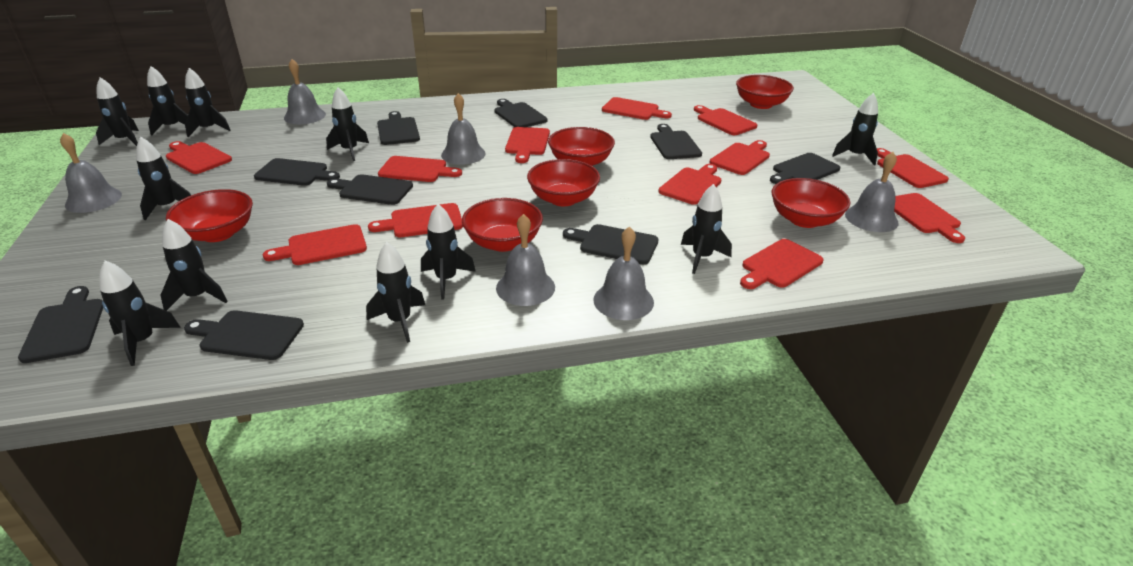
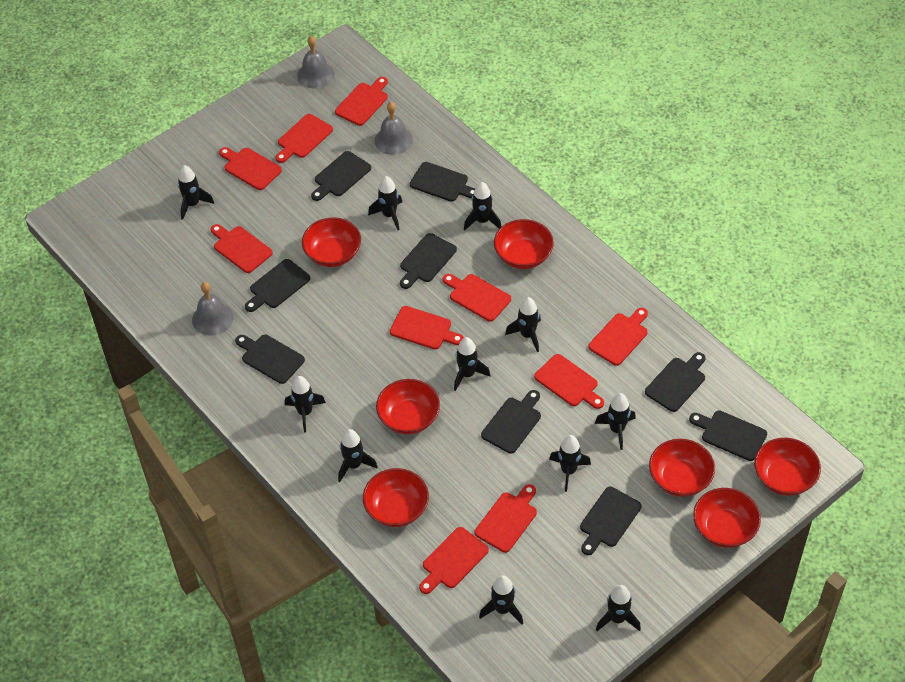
grey bell: 6 -> 3
red bowl: 6 -> 7
red cutting board: 12 -> 10

